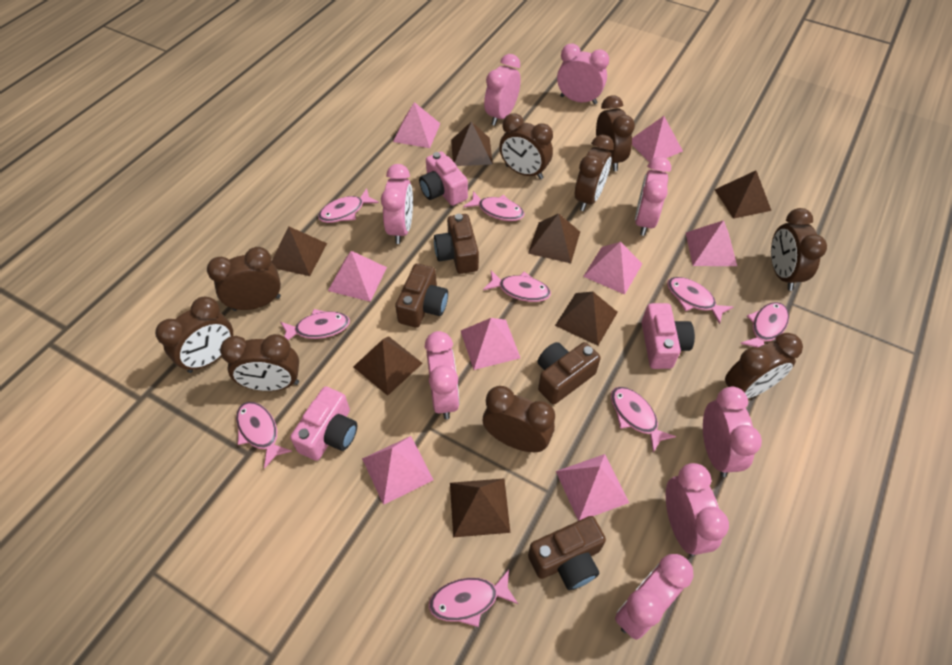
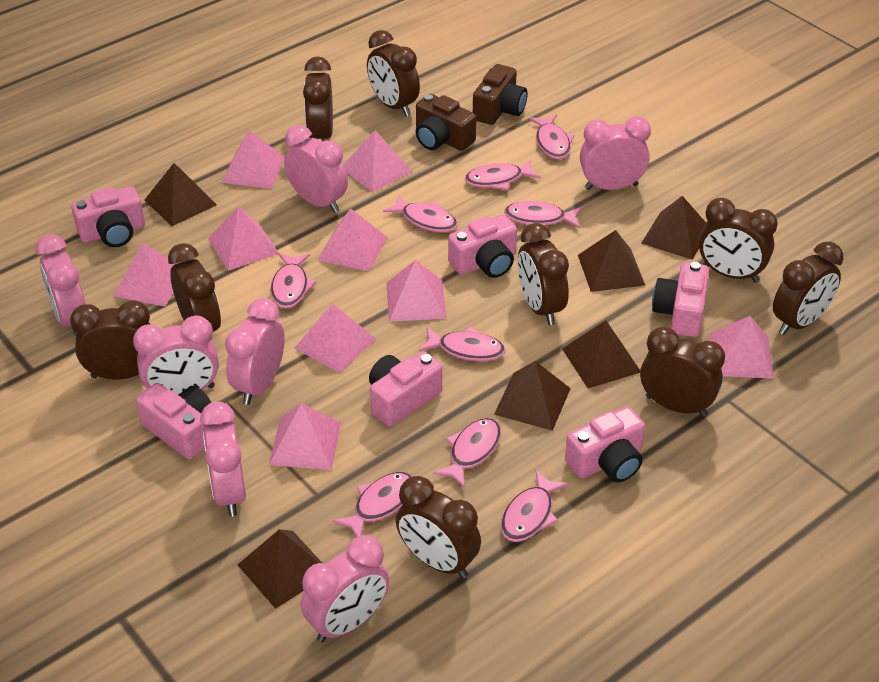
brown camera: 4 -> 2
brown pyramid: 7 -> 6
pink camera: 3 -> 6
pink clock: 8 -> 7
pink pyramid: 8 -> 9

